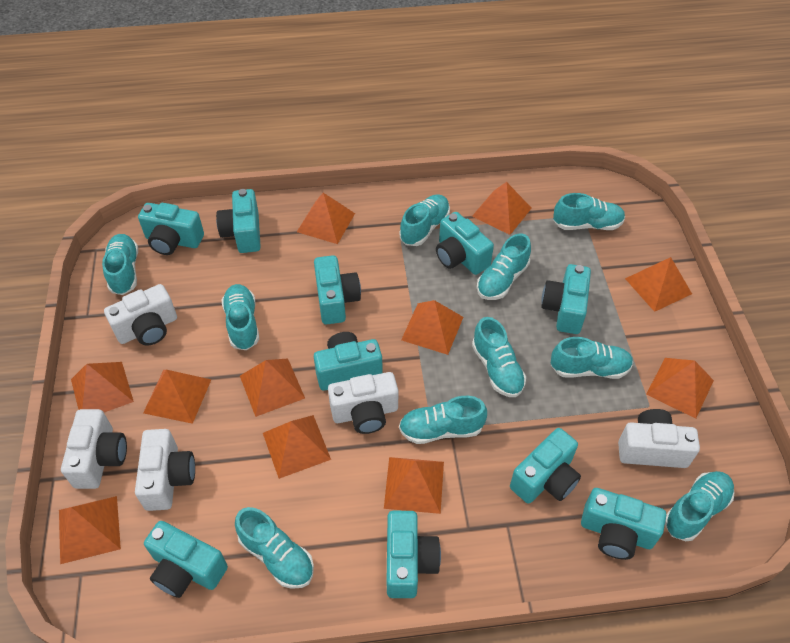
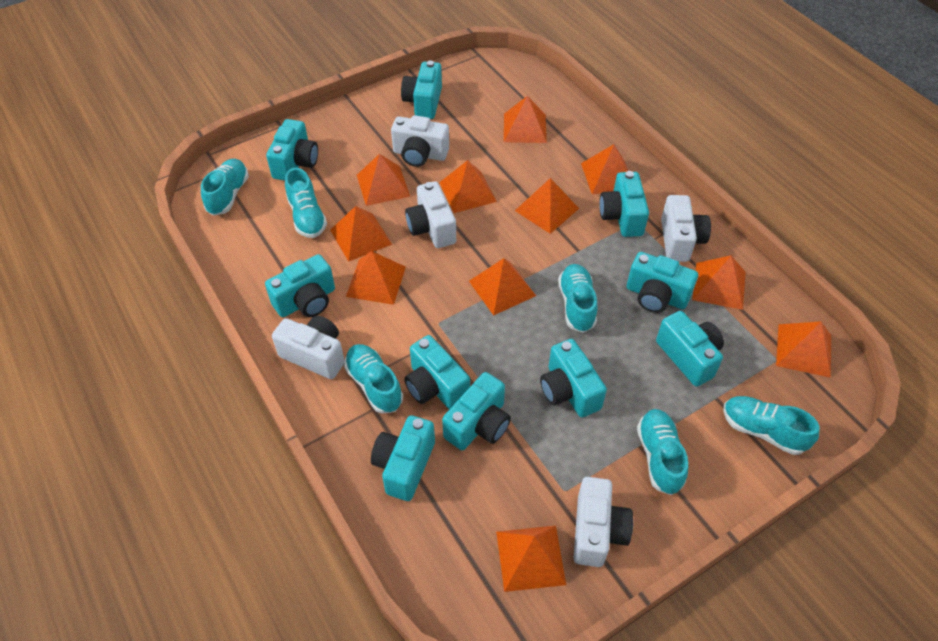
turquoise shoe: 10 -> 6

